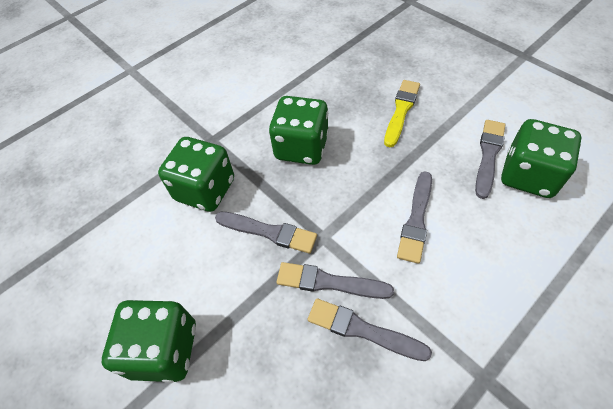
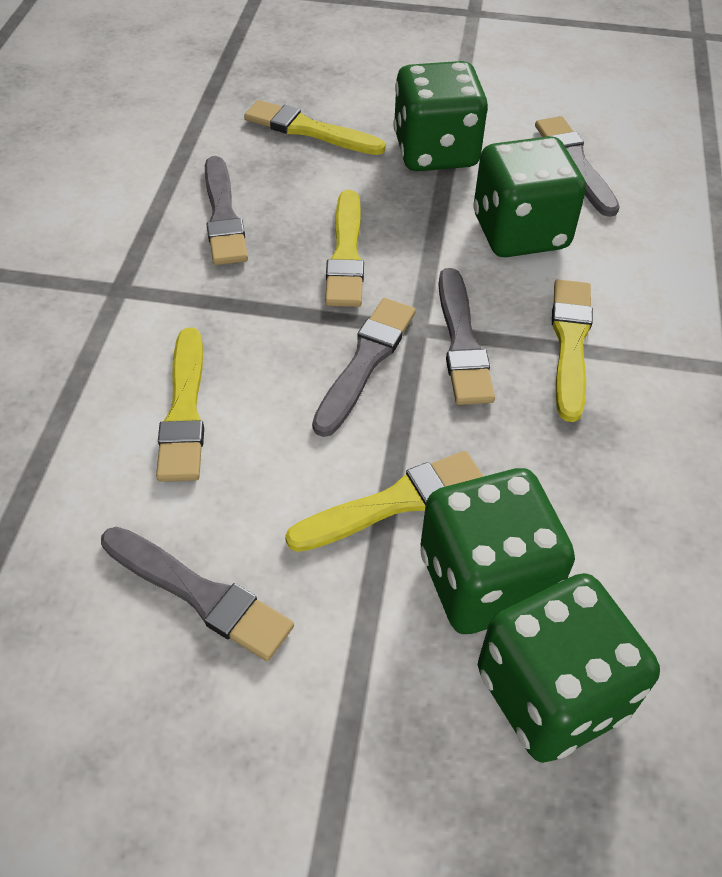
yellow brush: 1 -> 5

